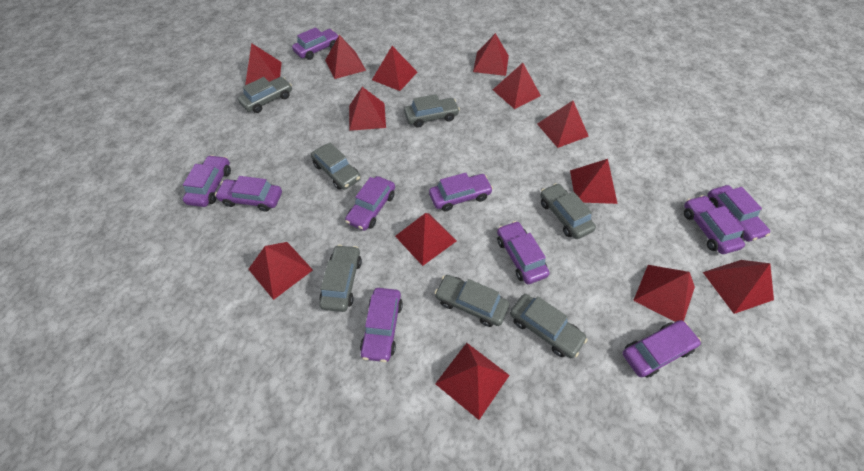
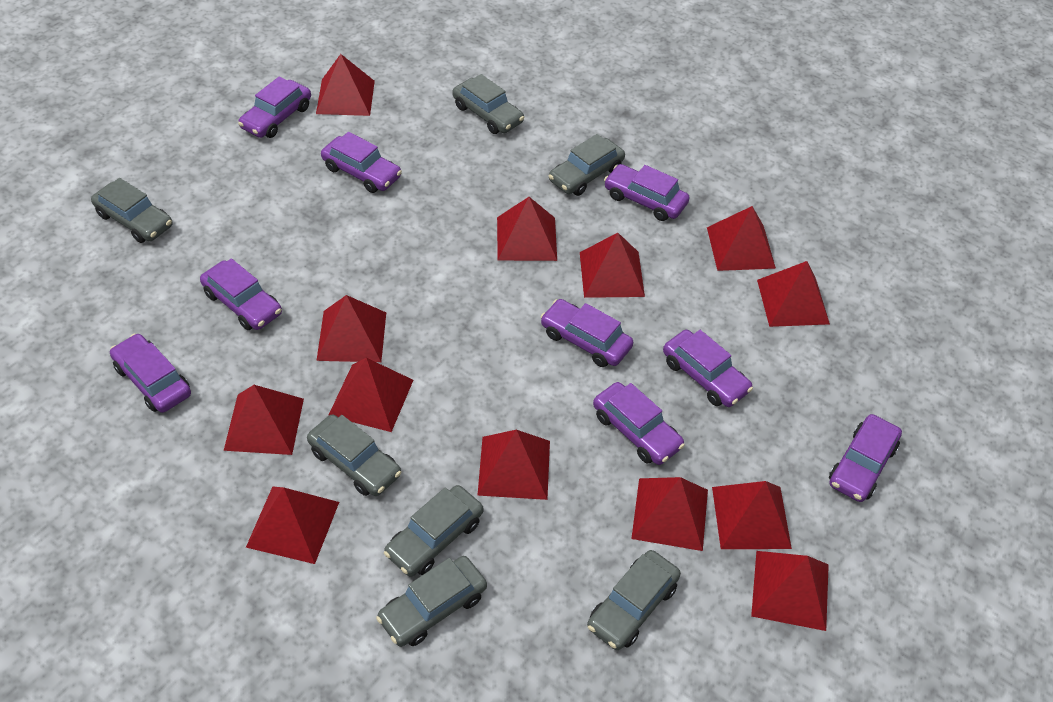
purple car: 10 -> 9

